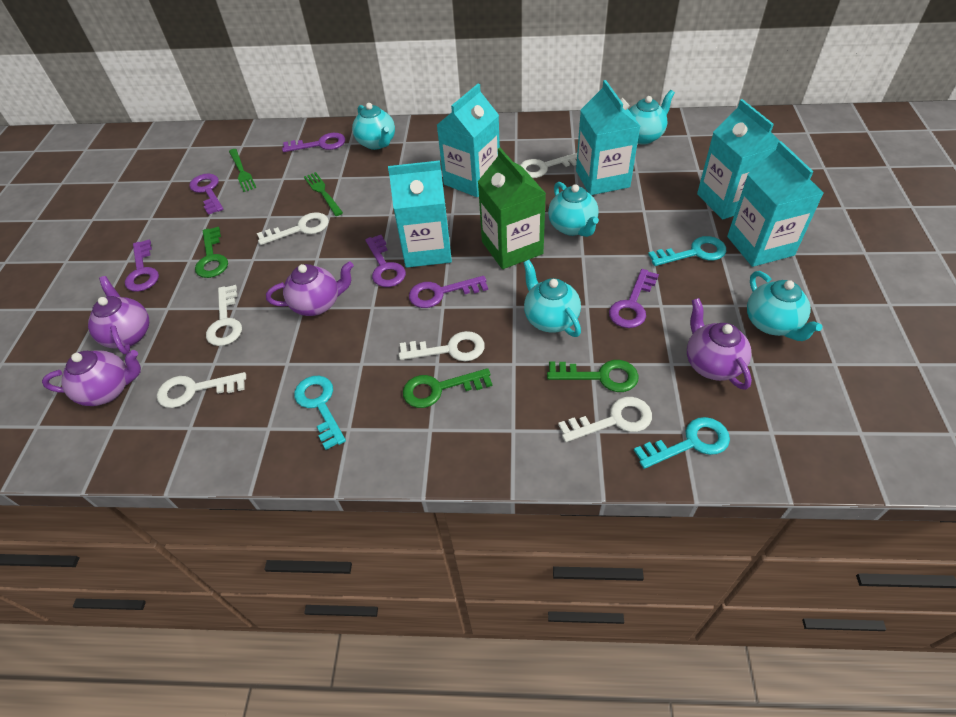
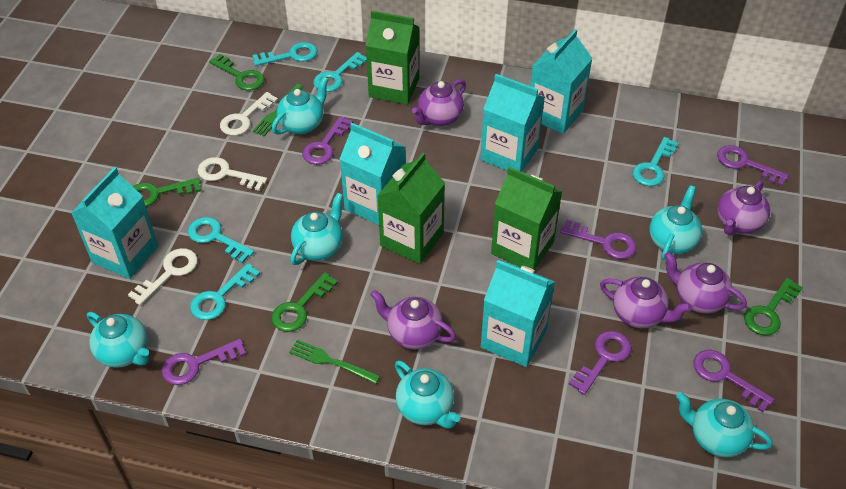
green carton: 1 -> 3
green key: 3 -> 4
purple teapot: 4 -> 5
turquoise key: 3 -> 5
turquoise teapot: 5 -> 6
white key: 6 -> 3

